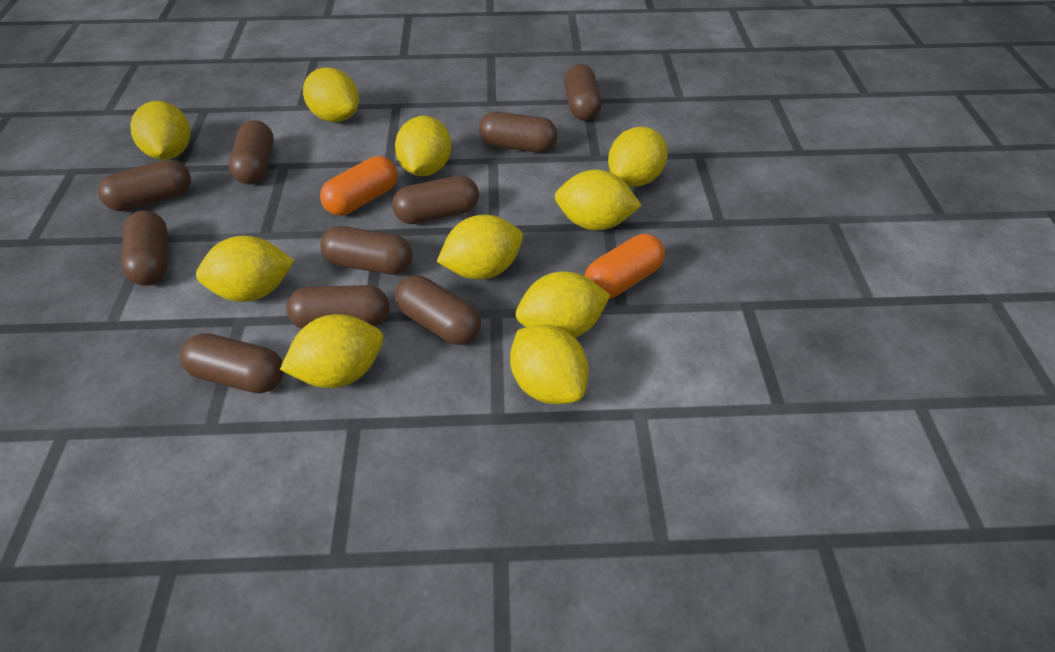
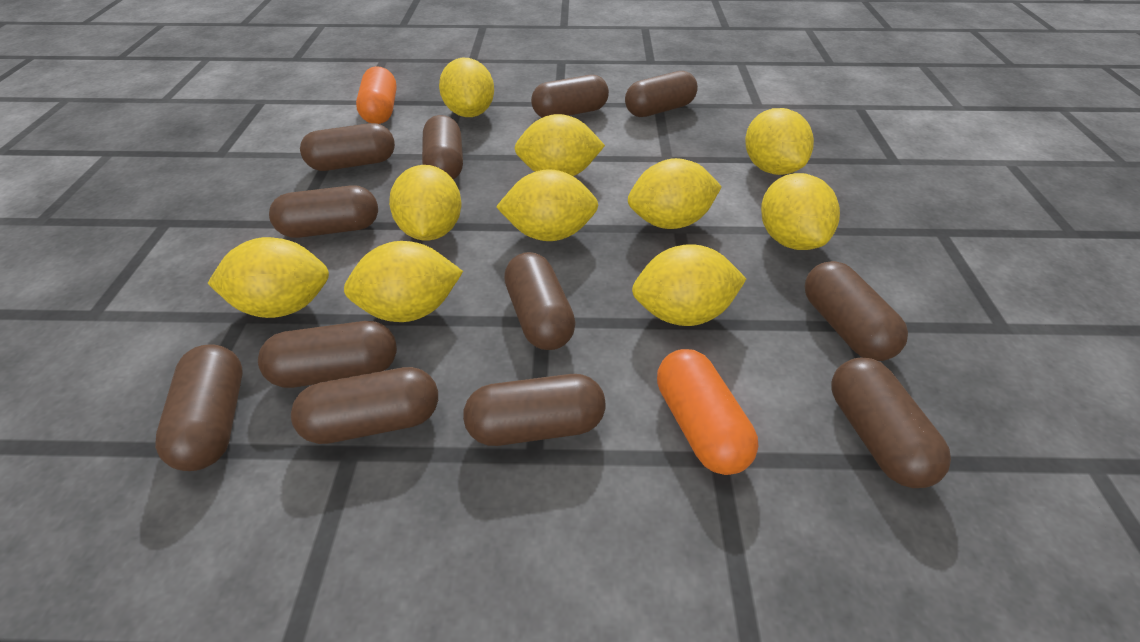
brown capsule: 10 -> 12

